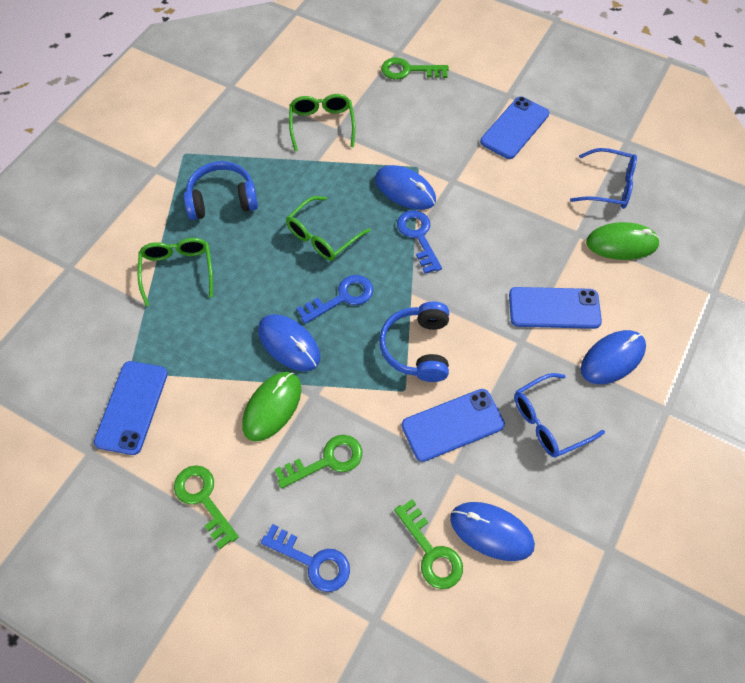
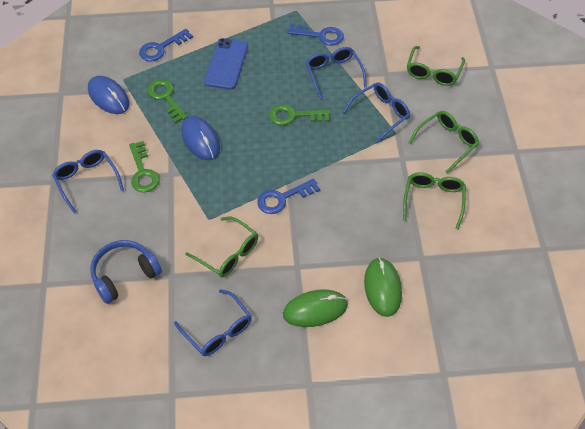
blue glasses: 2 -> 4
blue headphones: 2 -> 1
blue mouse: 4 -> 2
blue phone: 4 -> 1
green glasses: 3 -> 4
green key: 4 -> 3

